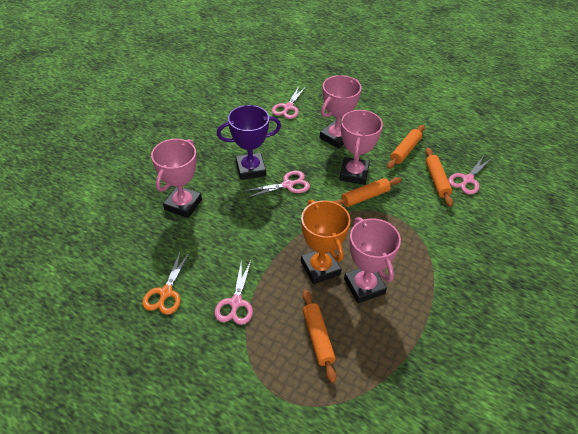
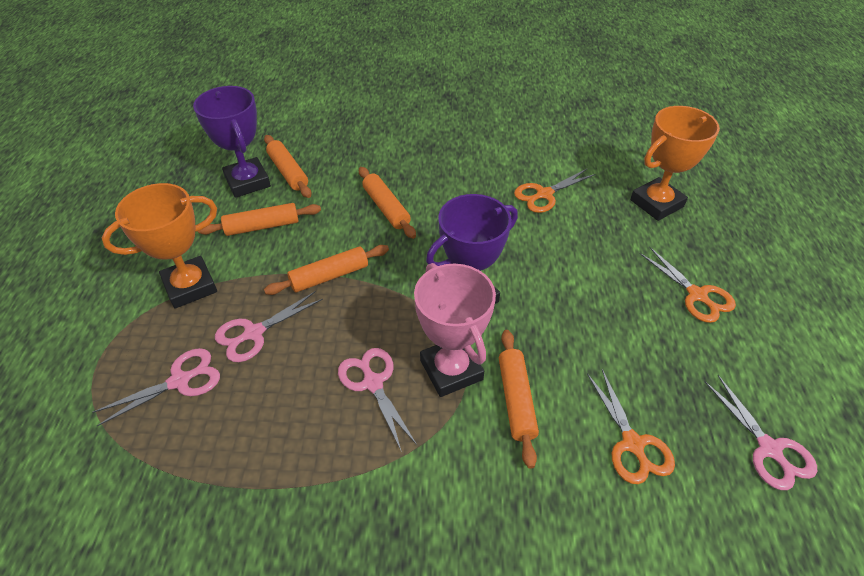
orange rolling pin: 4 -> 5
orange scissors: 1 -> 3
orange trophy: 1 -> 2
pink trophy: 4 -> 1
purple trophy: 1 -> 2

